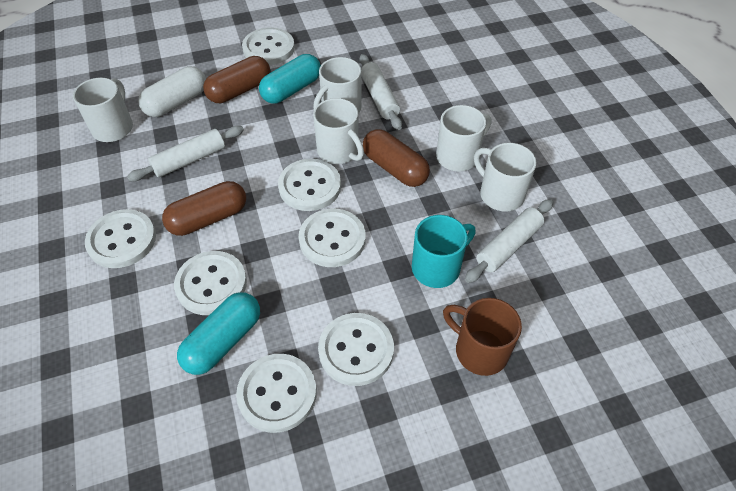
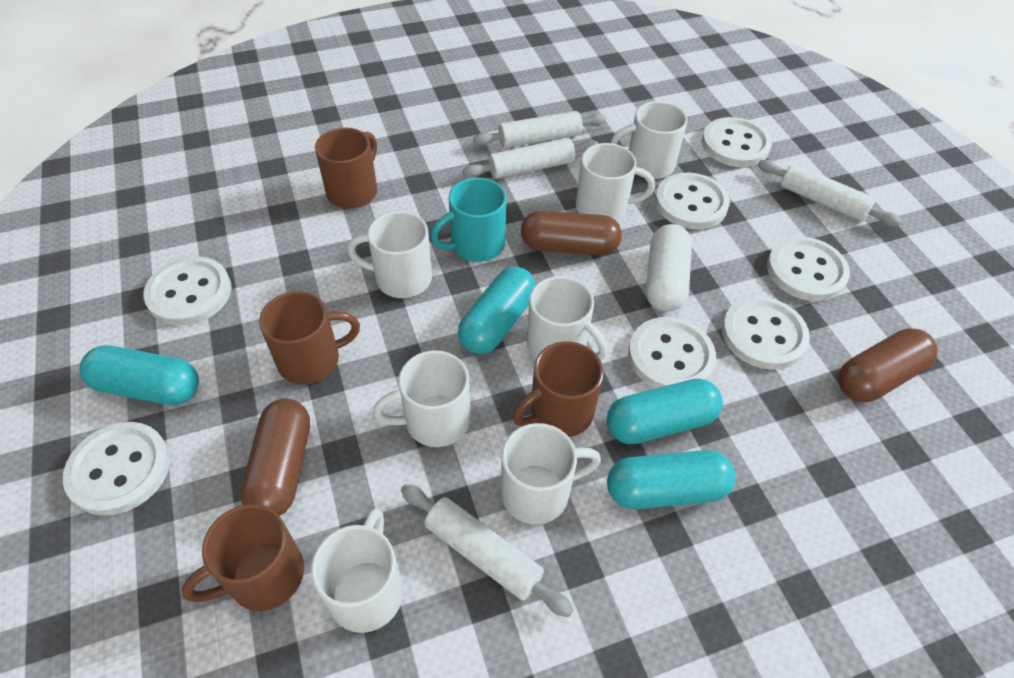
brown mug: 1 -> 4
turquoise capsule: 2 -> 4
white mug: 5 -> 7
white rolling pin: 3 -> 4

